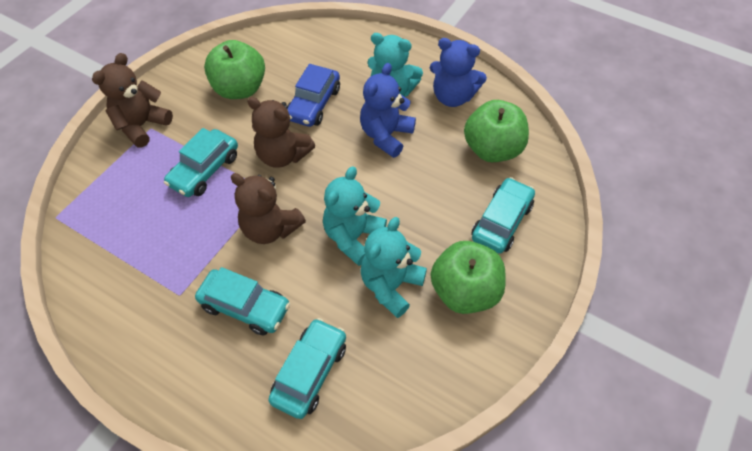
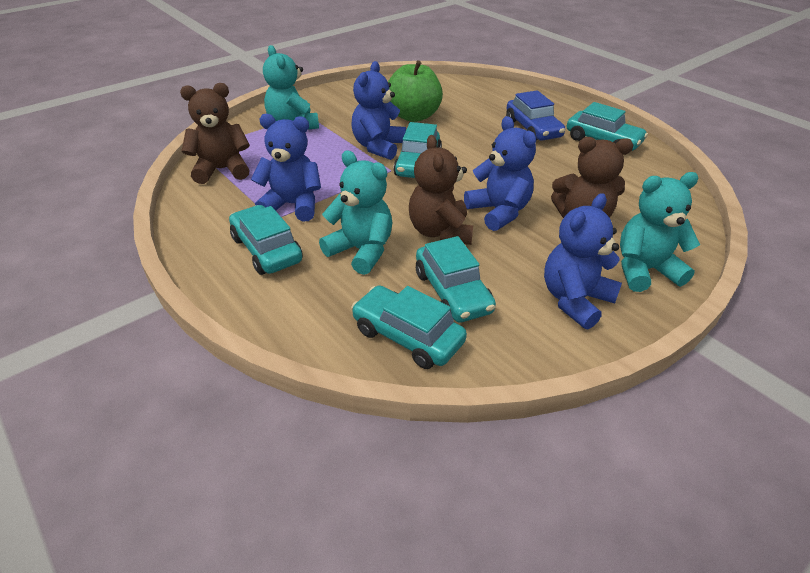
blue teddy bear: 2 -> 4
green apple: 3 -> 1
turquoise car: 4 -> 5

